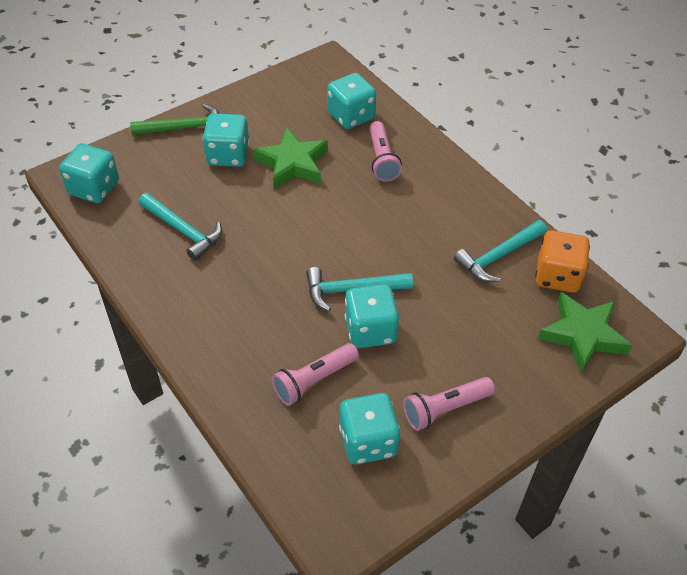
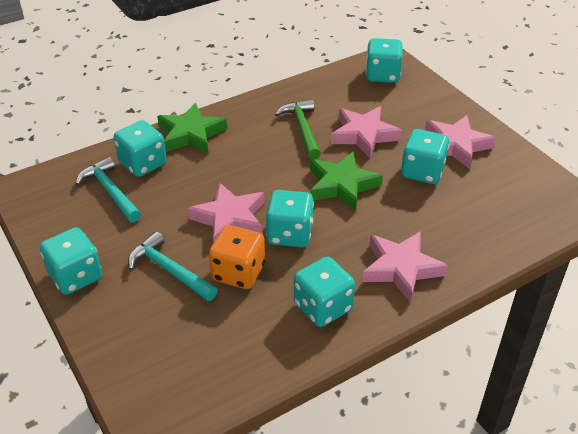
pink flashlight: 3 -> 0
pink star: 0 -> 4
turquoise dice: 5 -> 6
turquoise hammer: 3 -> 2

